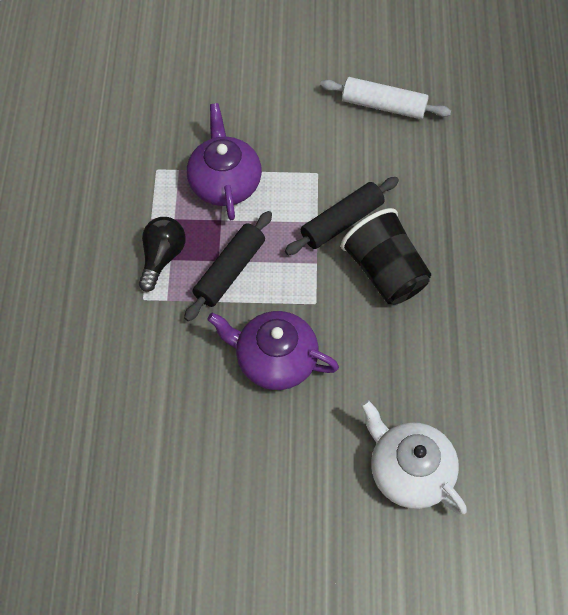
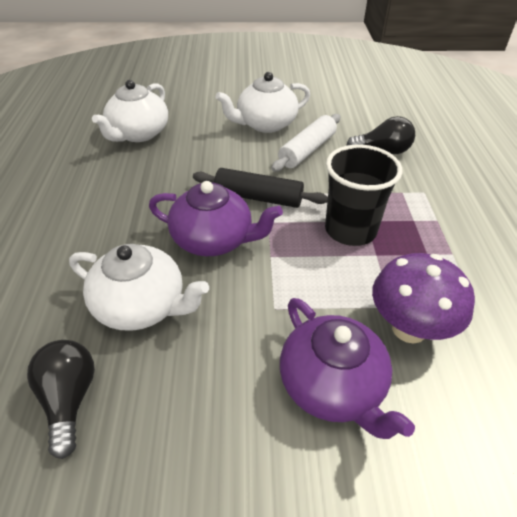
black light bulb: 1 -> 2
black rolling pin: 2 -> 1
purple mushroom: 0 -> 1
white teapot: 1 -> 3

